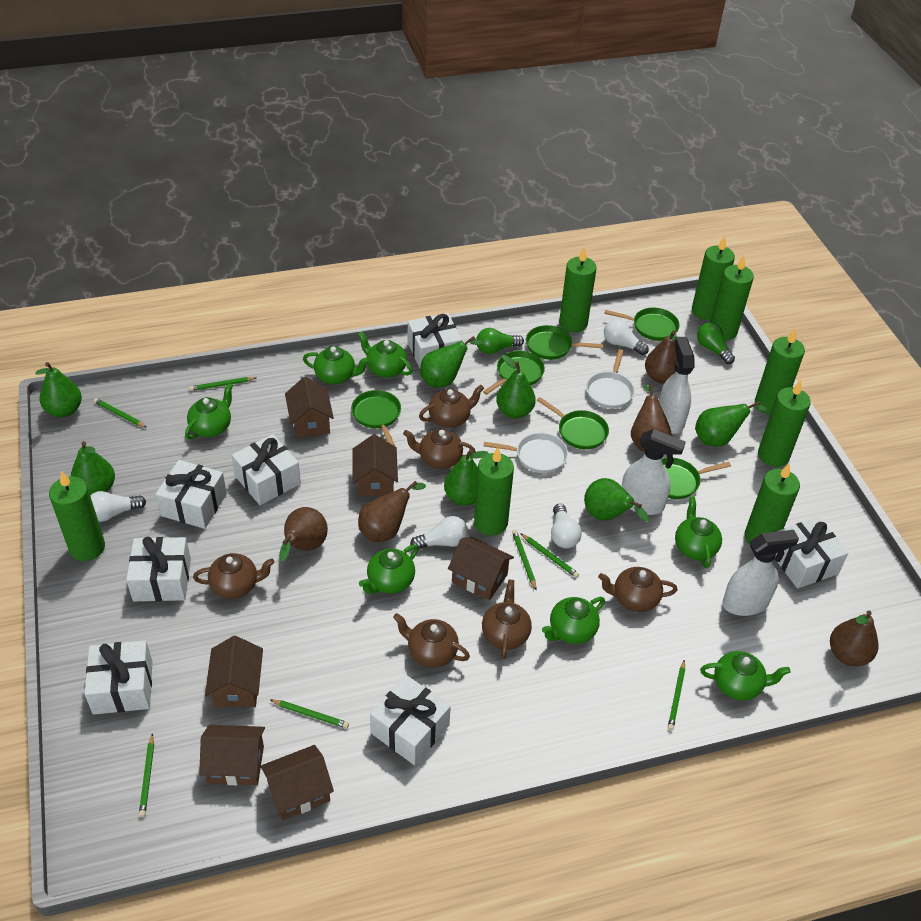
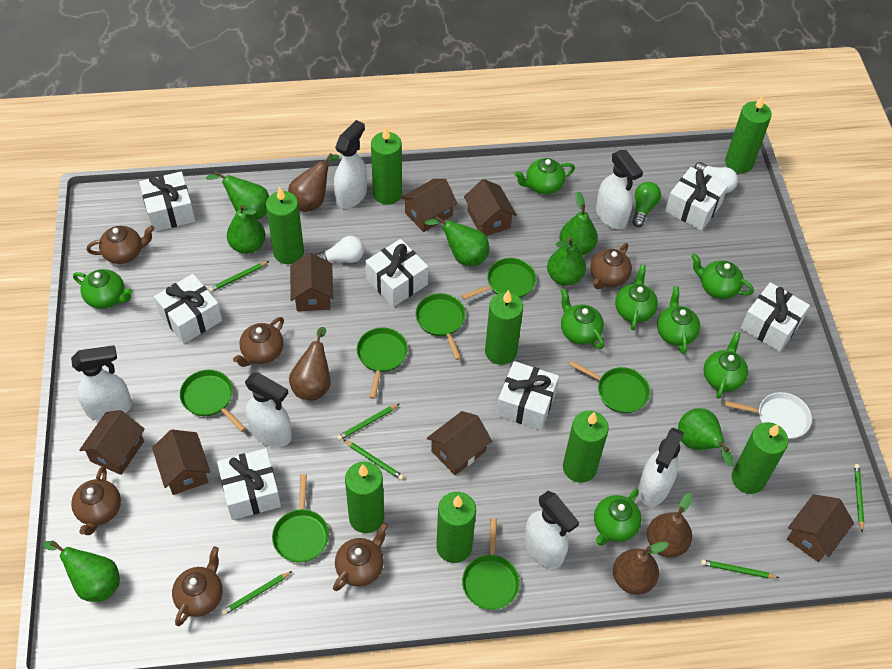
brown house: 6 -> 7
brown pear: 5 -> 4
green light bulb: 2 -> 1
green pan: 6 -> 7
green pencil: 7 -> 6
green teapot: 7 -> 8
white light bulb: 4 -> 2
white pan: 2 -> 1
white spray bottle: 3 -> 6

